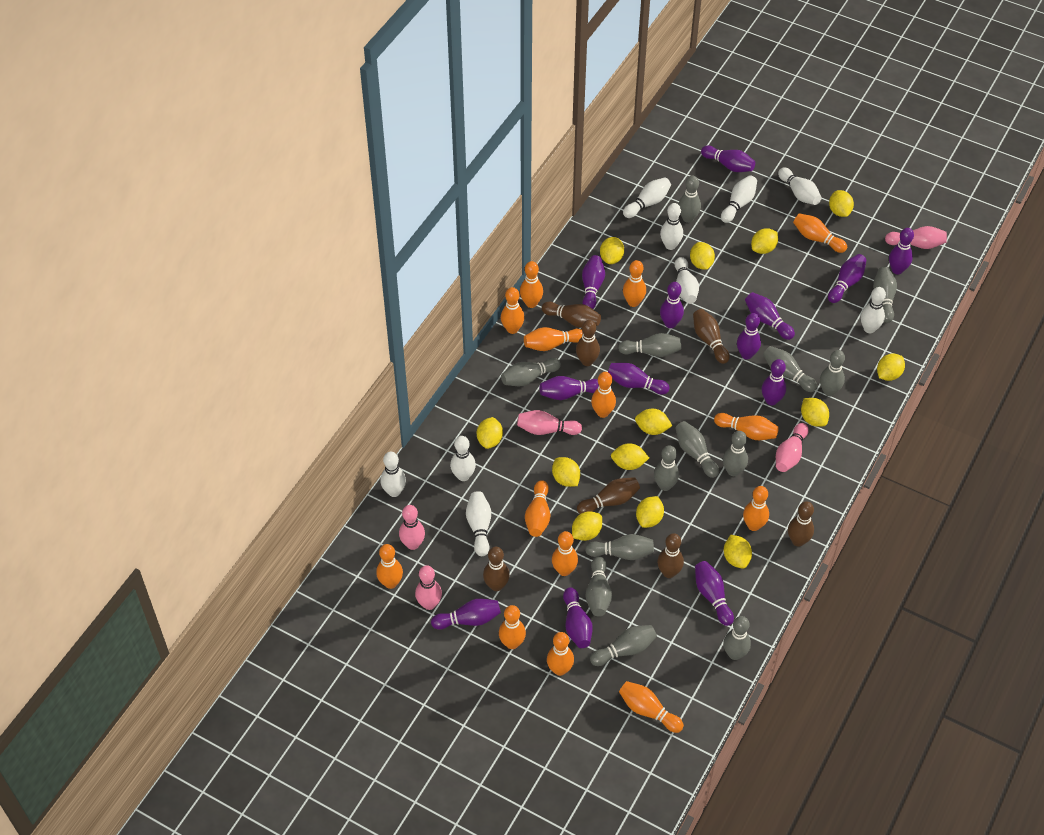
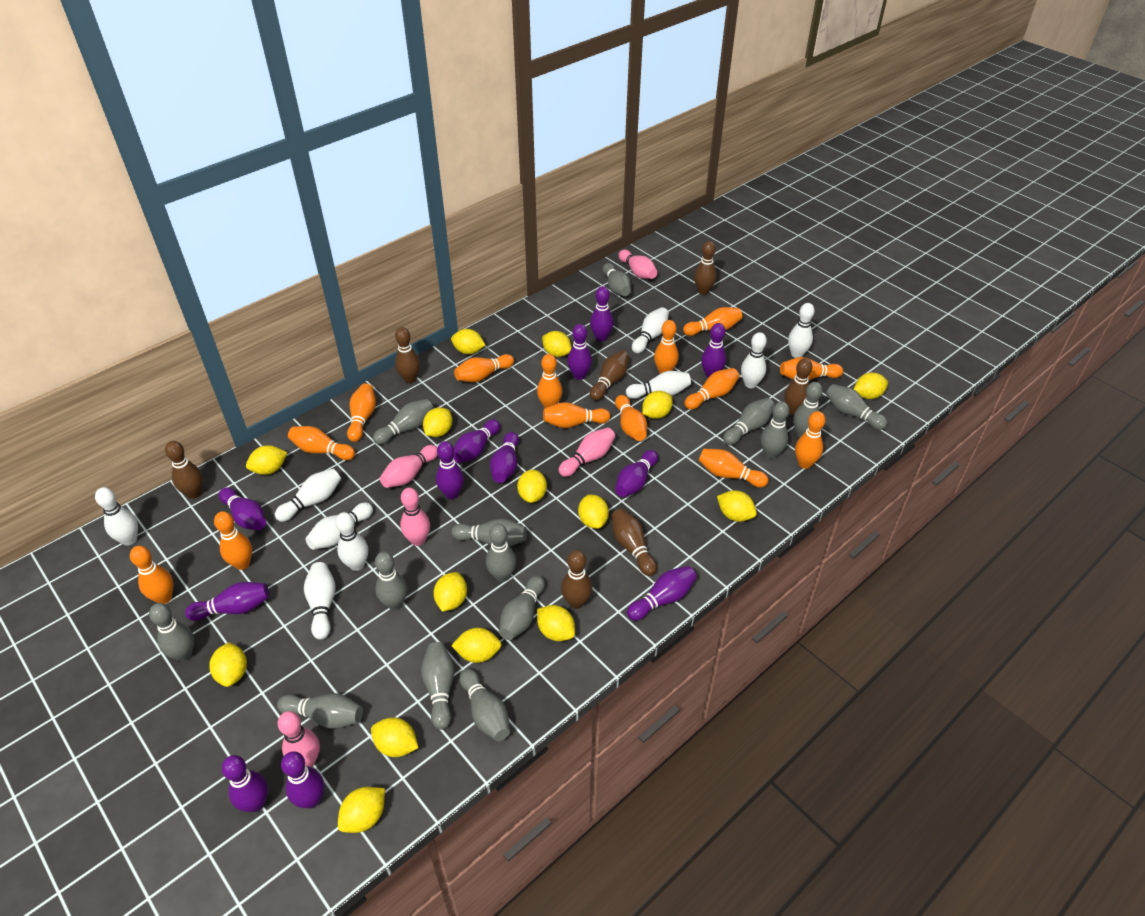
grey bowling pin: 13 -> 14
purple bowling pin: 13 -> 12
yellow lemon: 13 -> 15

